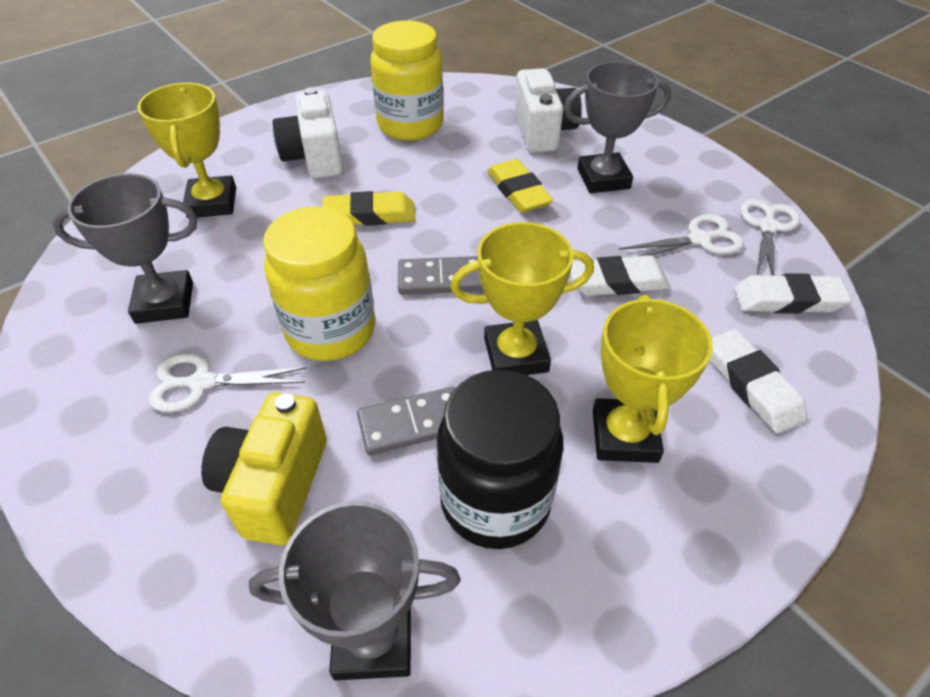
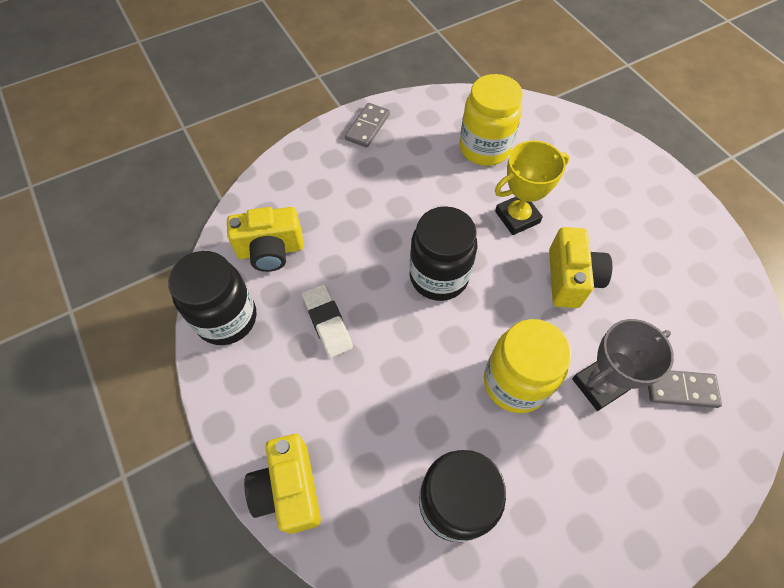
black jar: 1 -> 3
grey trophy: 3 -> 1
white camera: 2 -> 0
white eraser: 3 -> 1
white scissors: 3 -> 0
yellow camera: 1 -> 3
yellow eraser: 2 -> 0
yellow trophy: 3 -> 1

